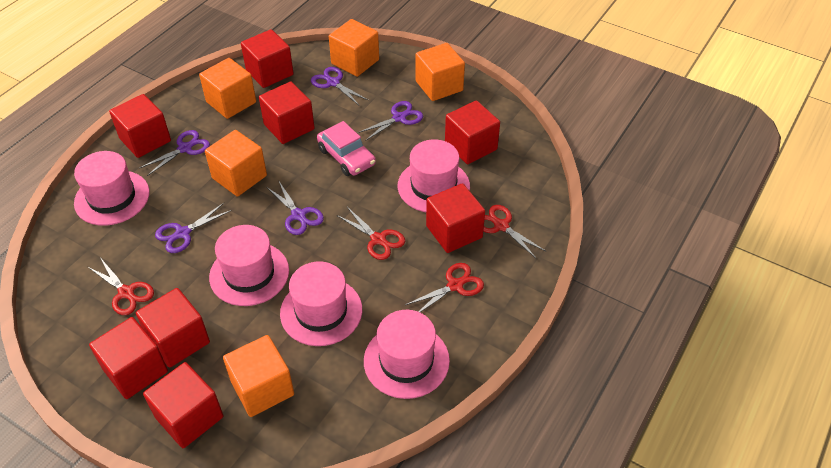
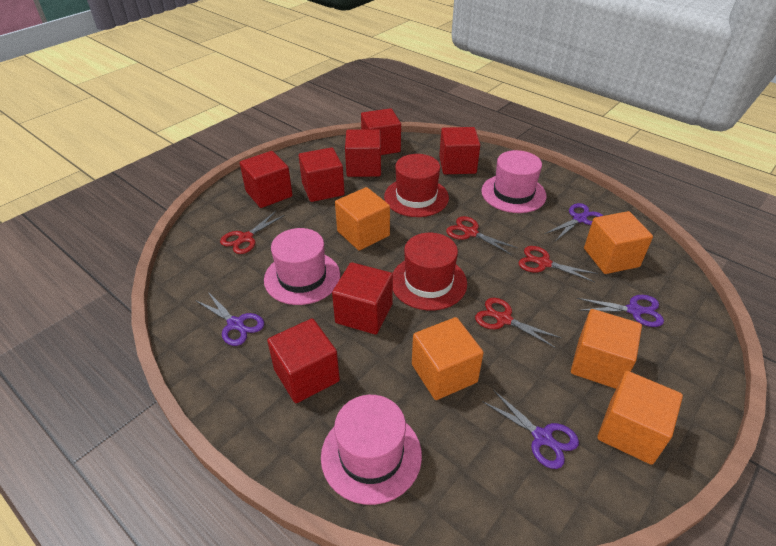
pink car: 1 -> 0
pink hat: 5 -> 3
purple scissors: 5 -> 4
red cube: 8 -> 7
red hat: 0 -> 2

